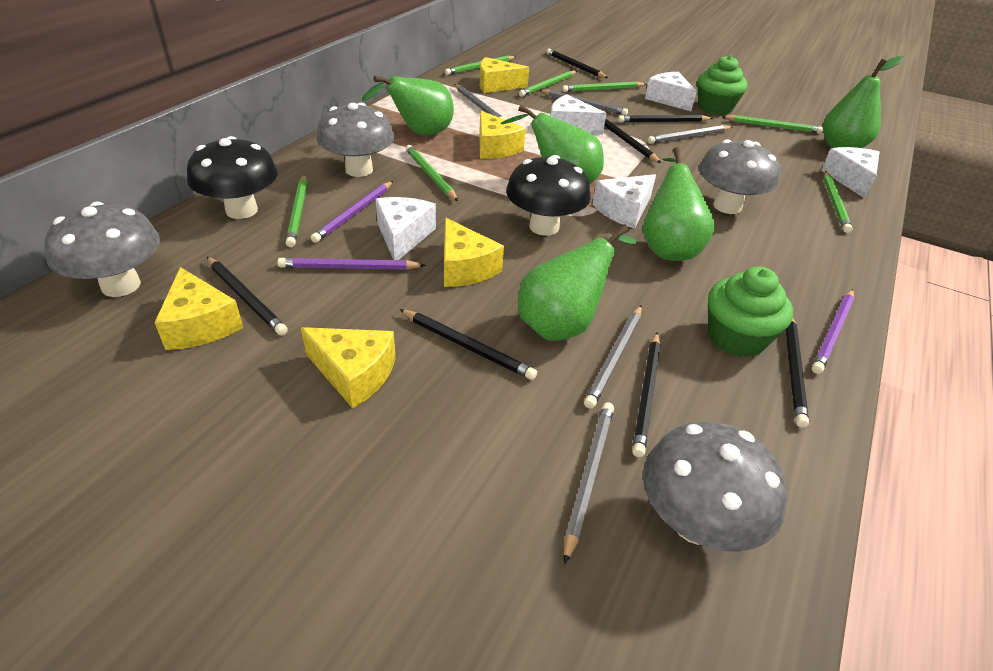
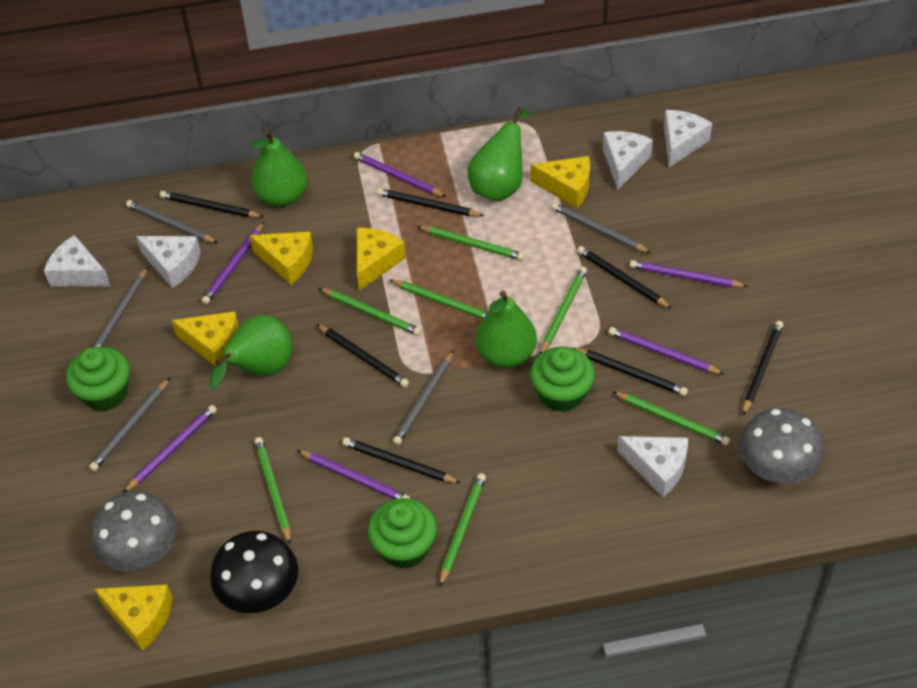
black mushroom: 2 -> 1
green cupcake: 2 -> 3
green pear: 5 -> 4
grey mushroom: 4 -> 2
purple pencil: 3 -> 6

